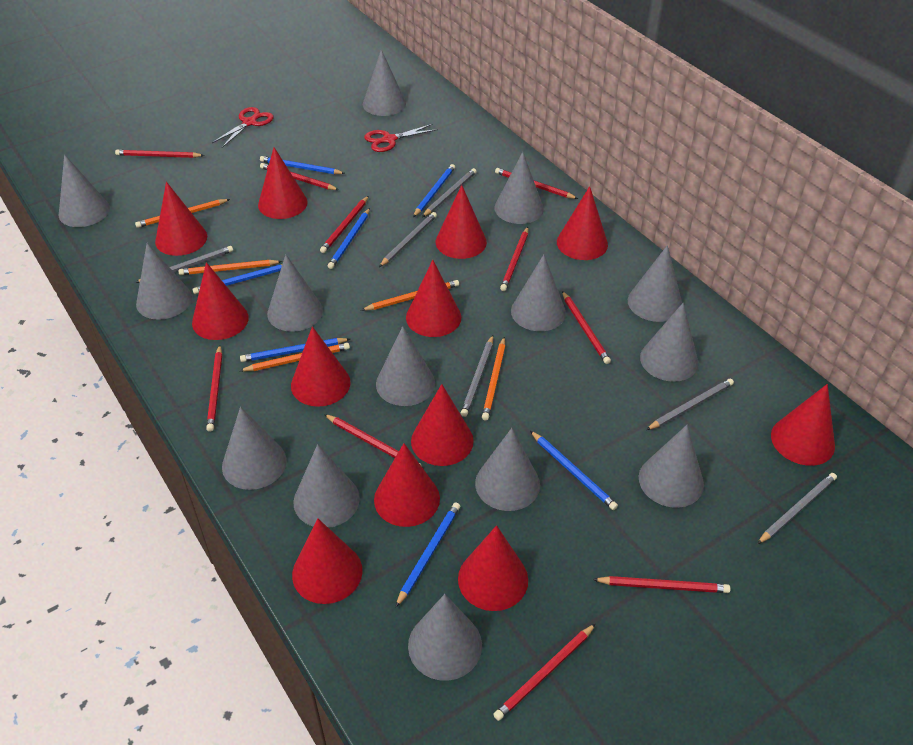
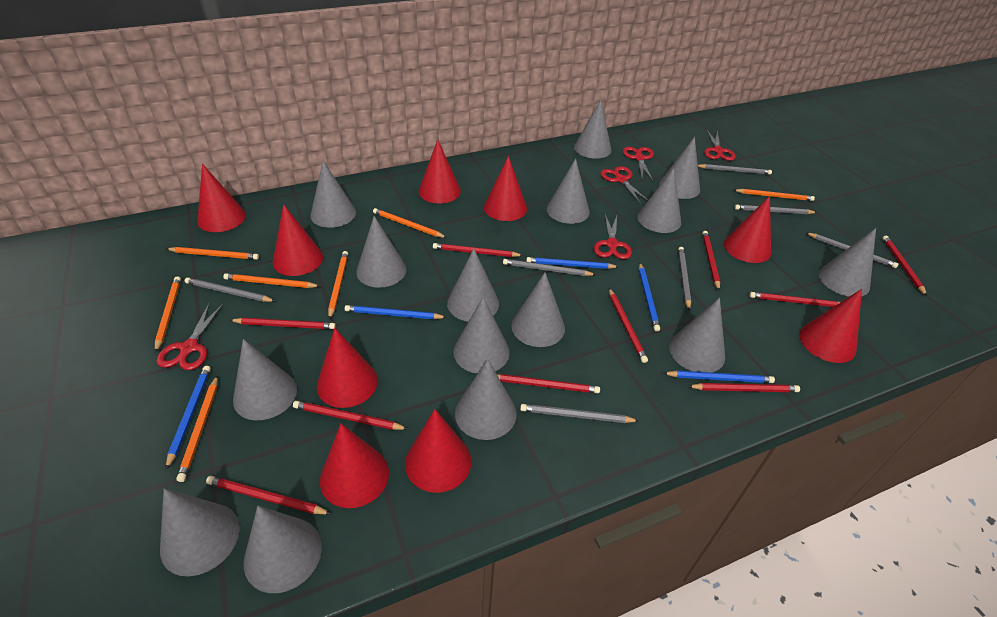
blue pencil: 7 -> 5
grey cone: 14 -> 15
grey pencil: 6 -> 7
orange pencil: 5 -> 7
red cone: 12 -> 9
red scissors: 2 -> 5

